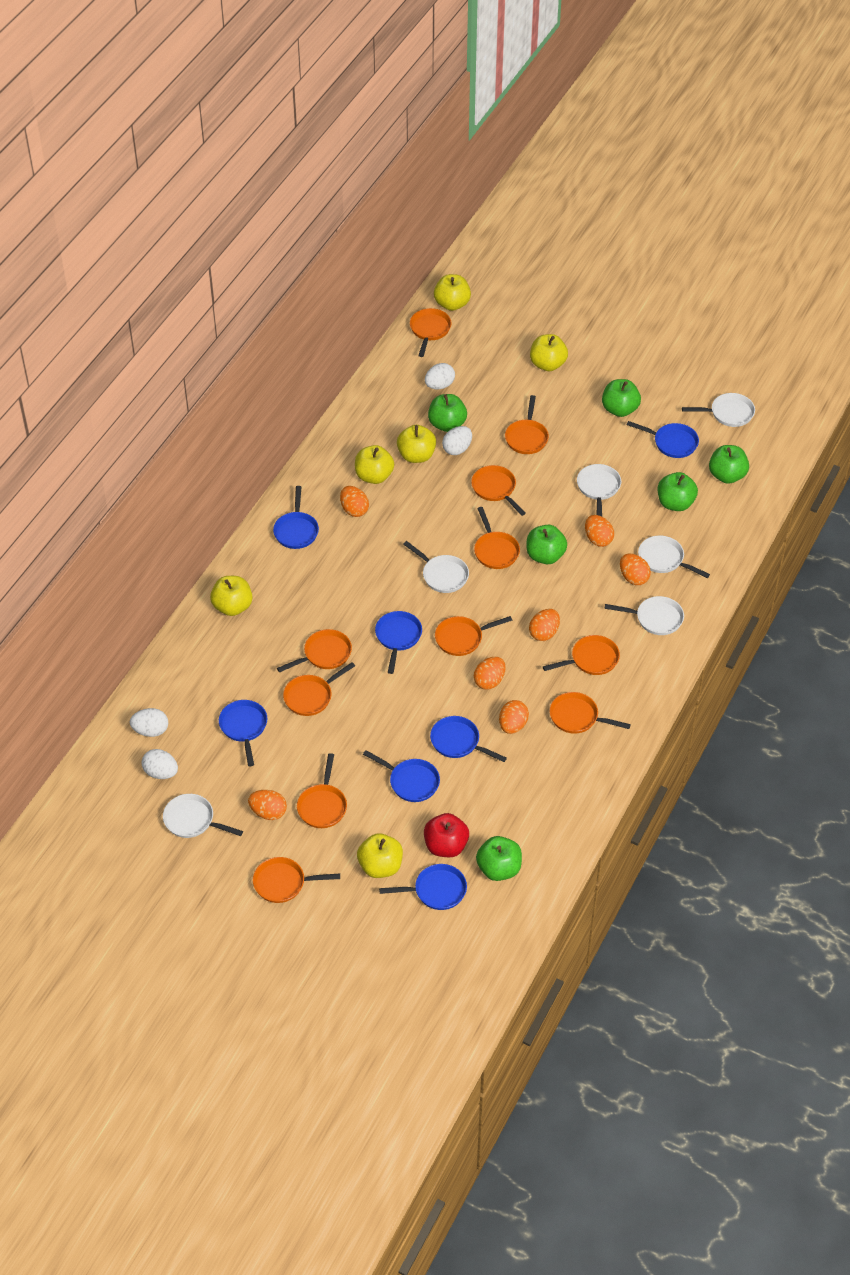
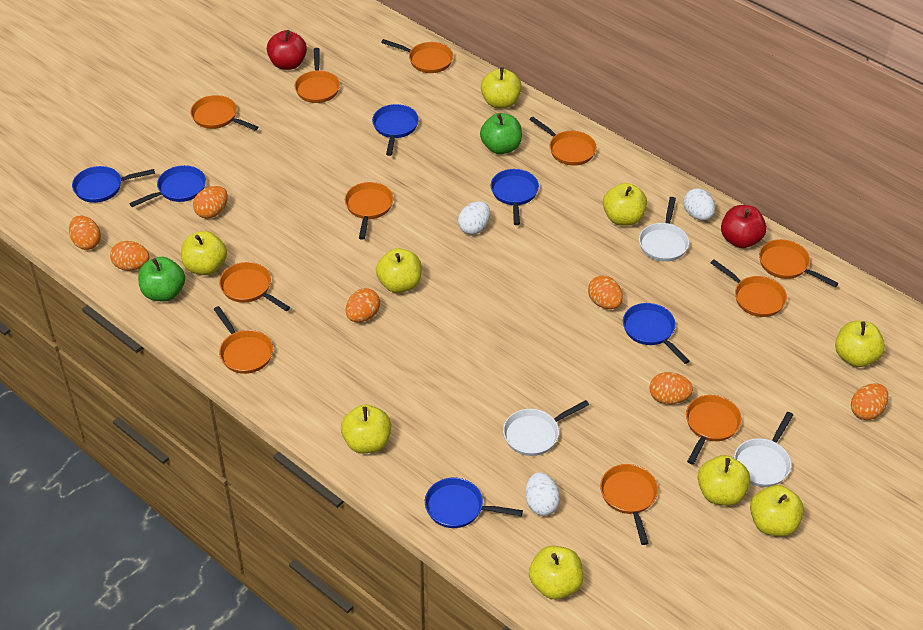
blue pan: 7 -> 6
green apple: 6 -> 2
red apple: 1 -> 2
white egg: 4 -> 3
white pan: 6 -> 3
yellow apple: 6 -> 9

